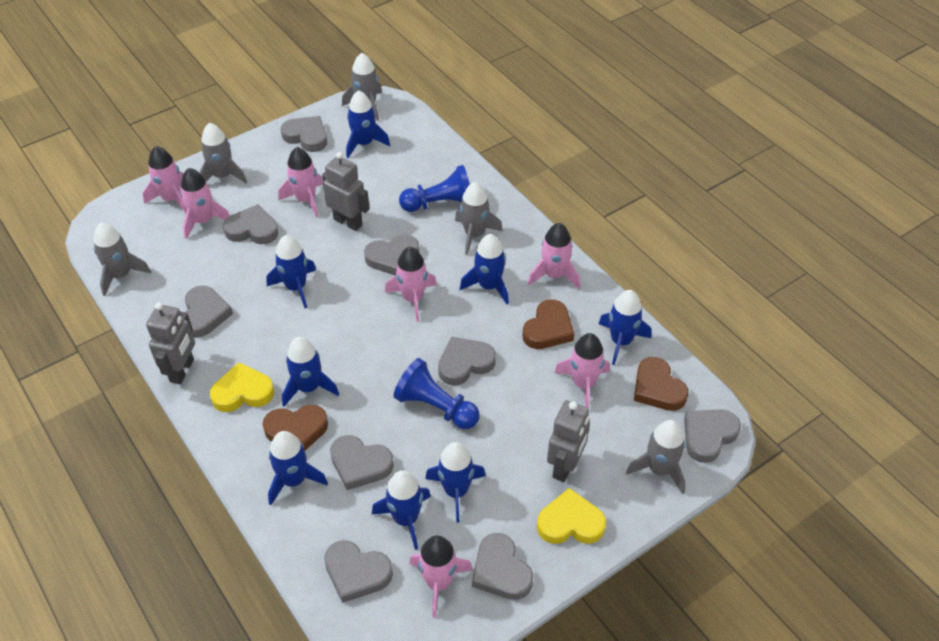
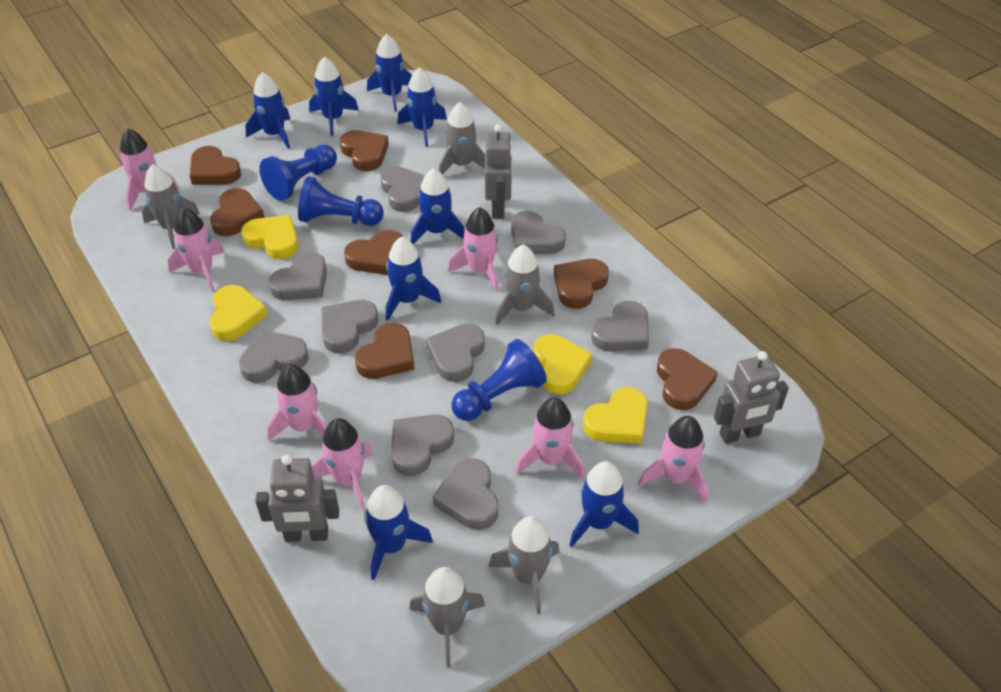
blue pawn: 2 -> 3
brown heart: 3 -> 7
yellow heart: 2 -> 4

